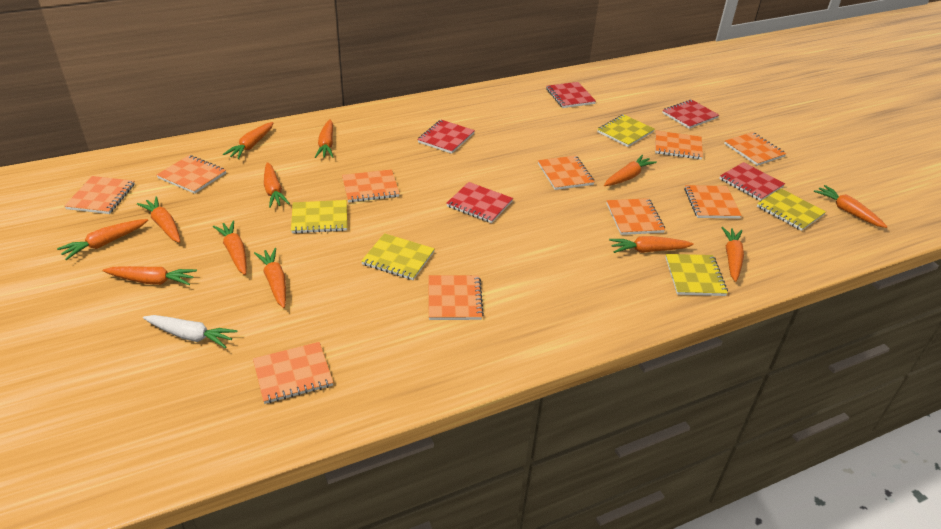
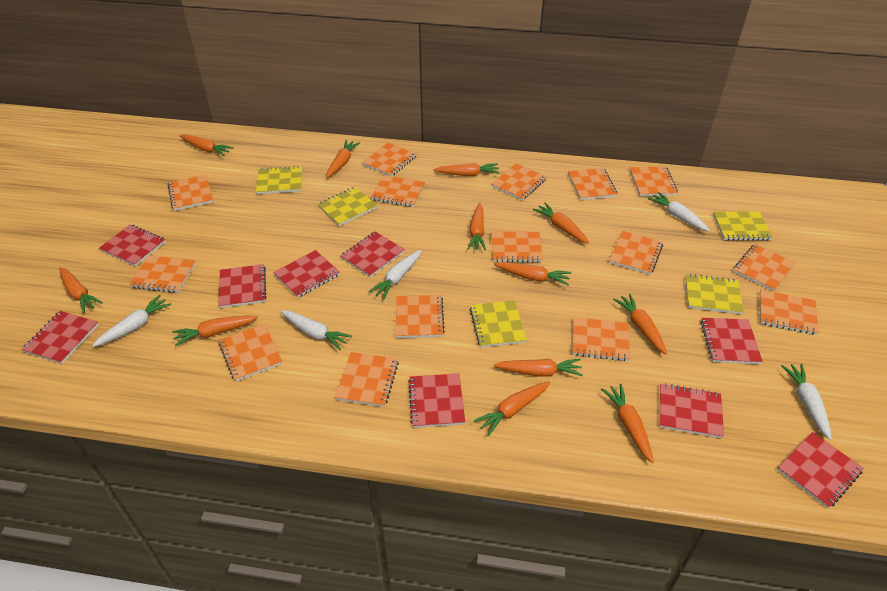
orange notebook: 10 -> 15
red notebook: 5 -> 9
white carrot: 1 -> 5

